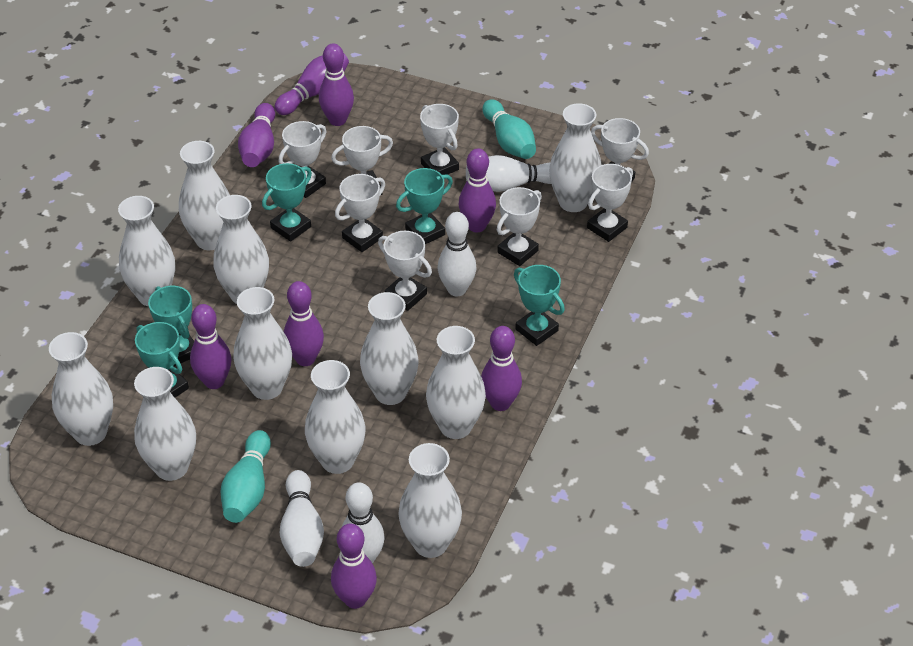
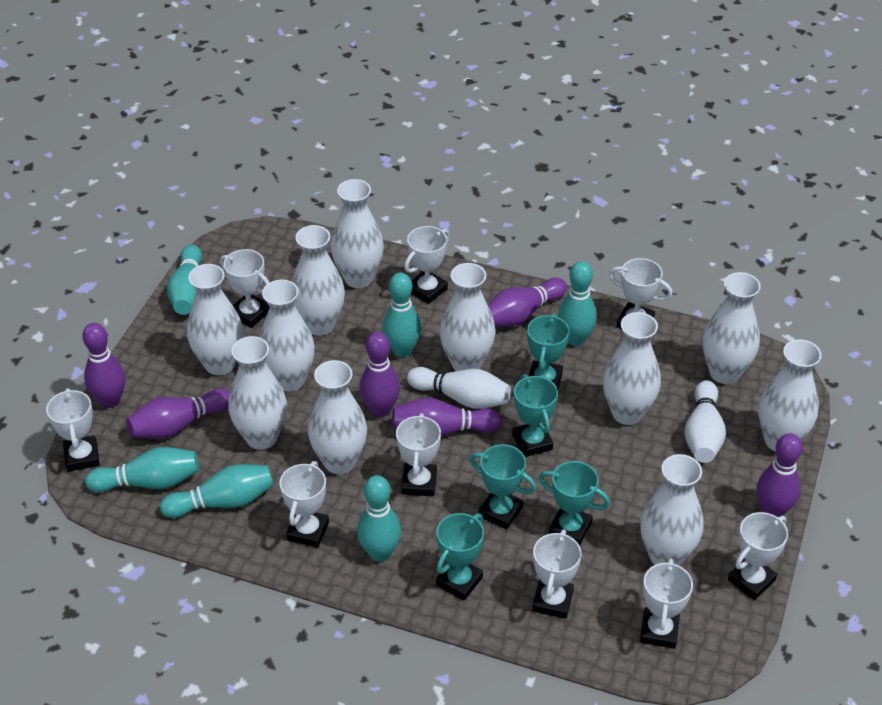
purple bowling pin: 8 -> 6
turquoise bowling pin: 2 -> 6
white bowling pin: 4 -> 2
white trophy: 8 -> 9

